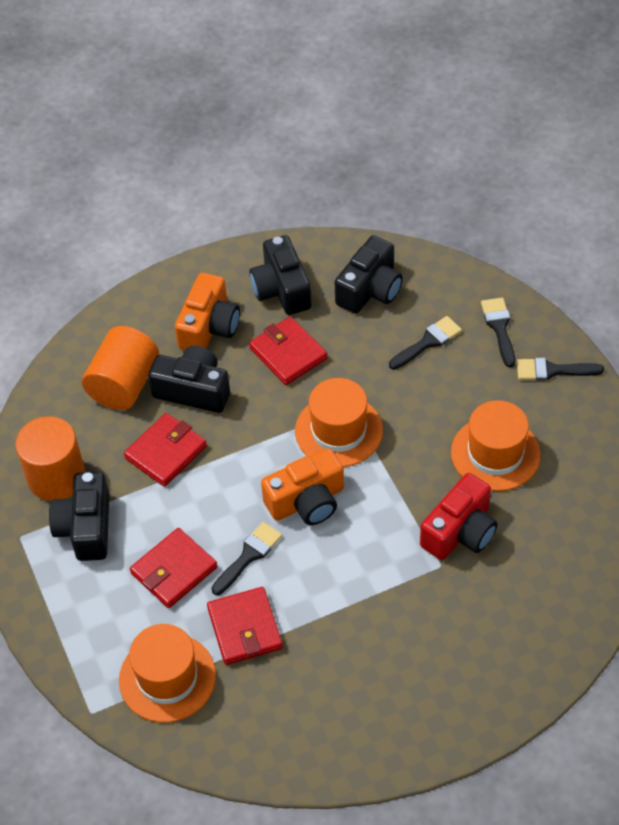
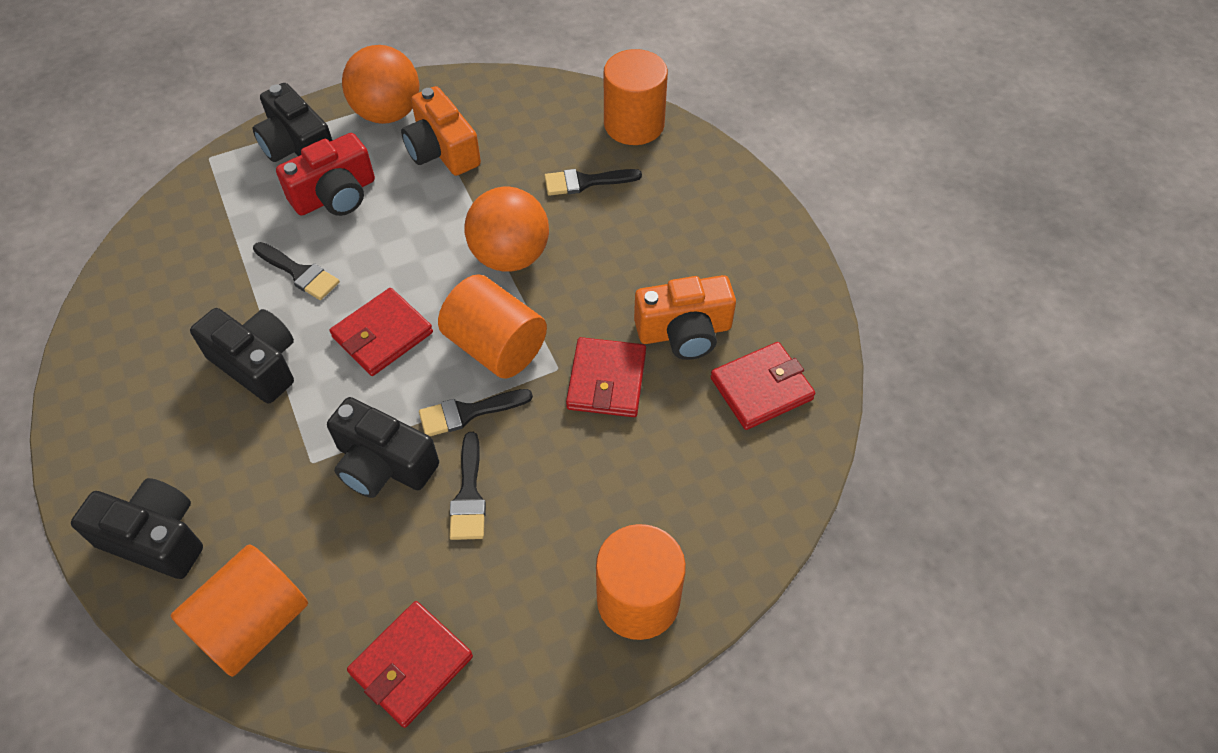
orange ball: 0 -> 2
orange cylinder: 2 -> 4
orange hat: 3 -> 0

